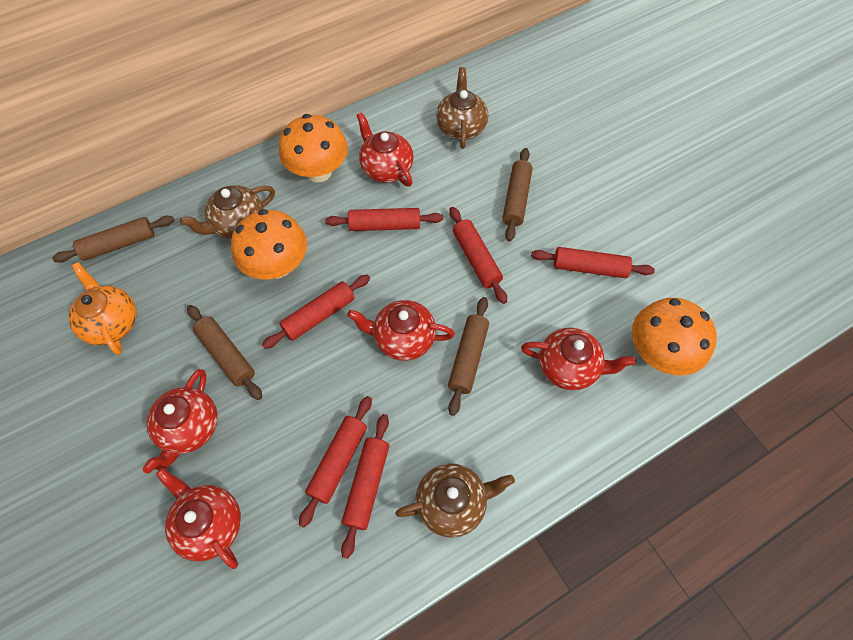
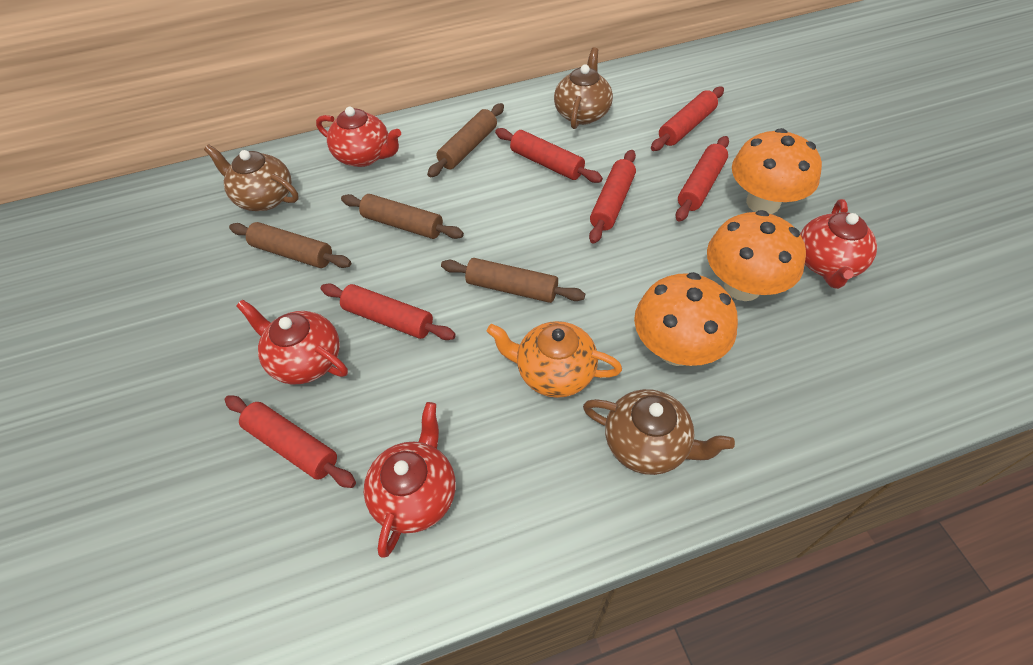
red teapot: 5 -> 4

